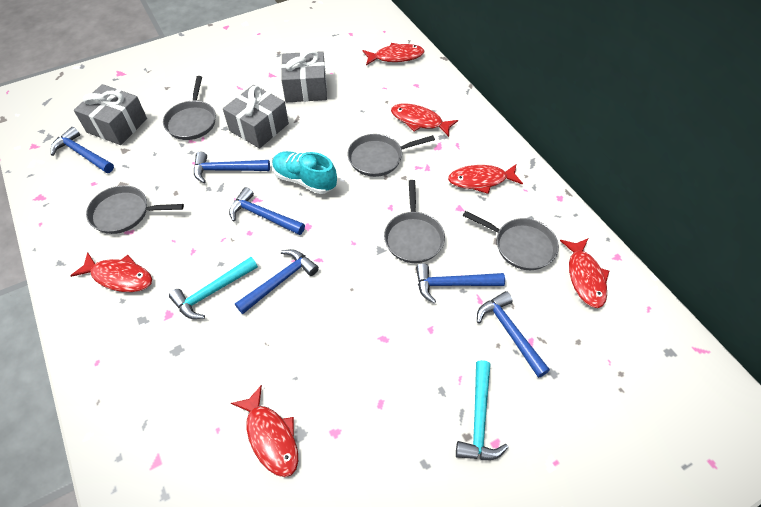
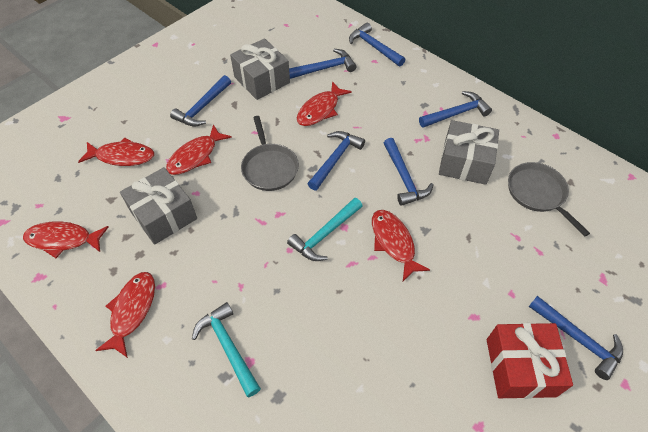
blue hammer: 6 -> 7
grey pan: 5 -> 2
red gift: 0 -> 1
turquoise shoe: 1 -> 0

